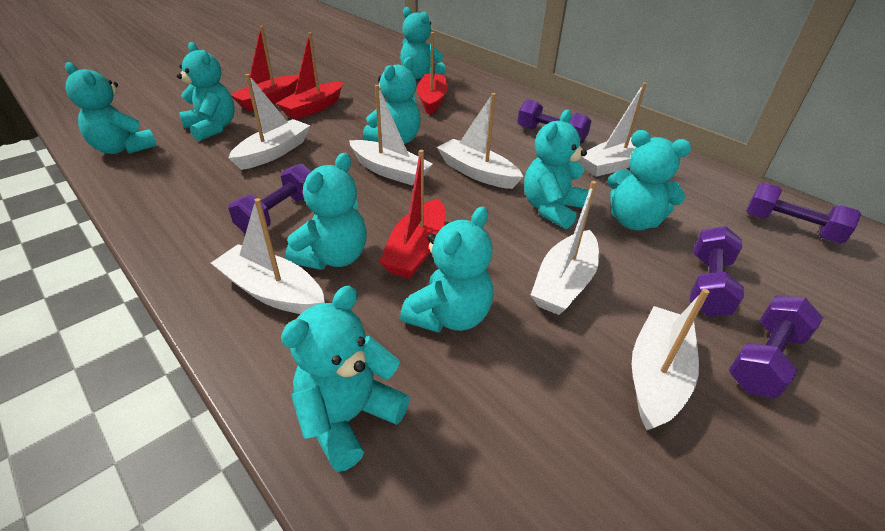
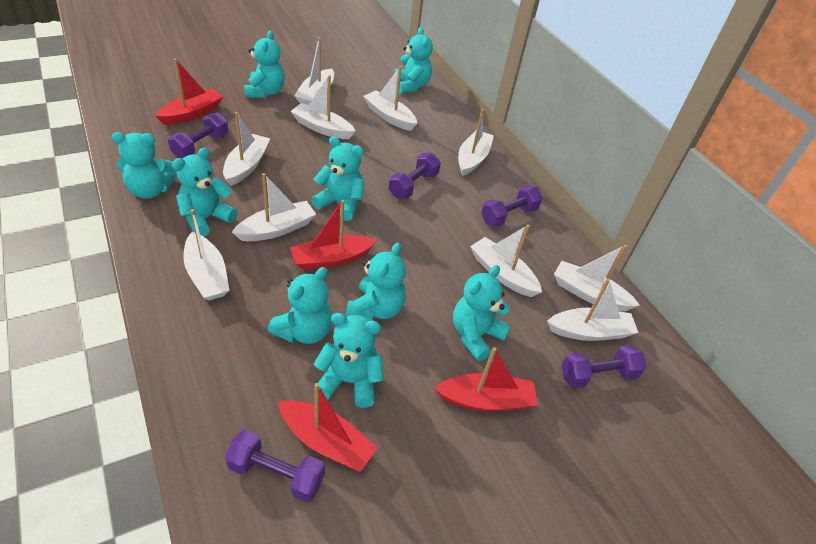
white boat: 7 -> 10

